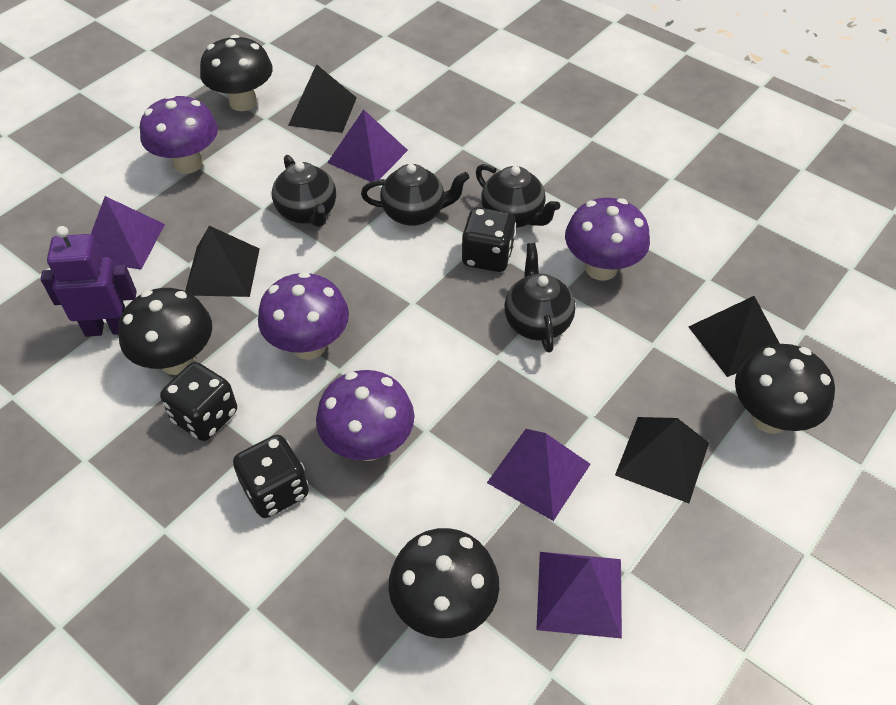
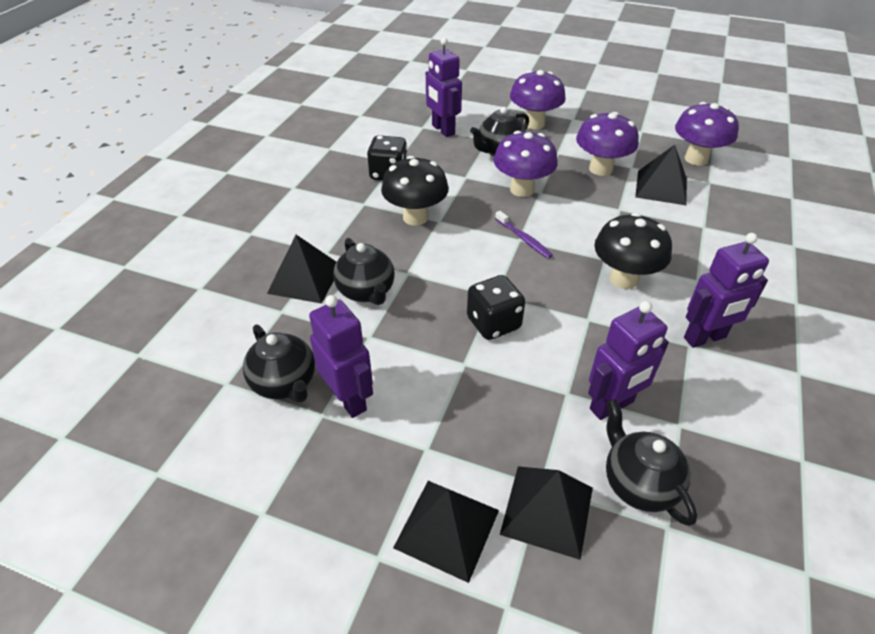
black dice: 3 -> 2
black mushroom: 4 -> 2
purple pyramid: 4 -> 0
purple robot: 1 -> 4
purple toothbrush: 0 -> 1

